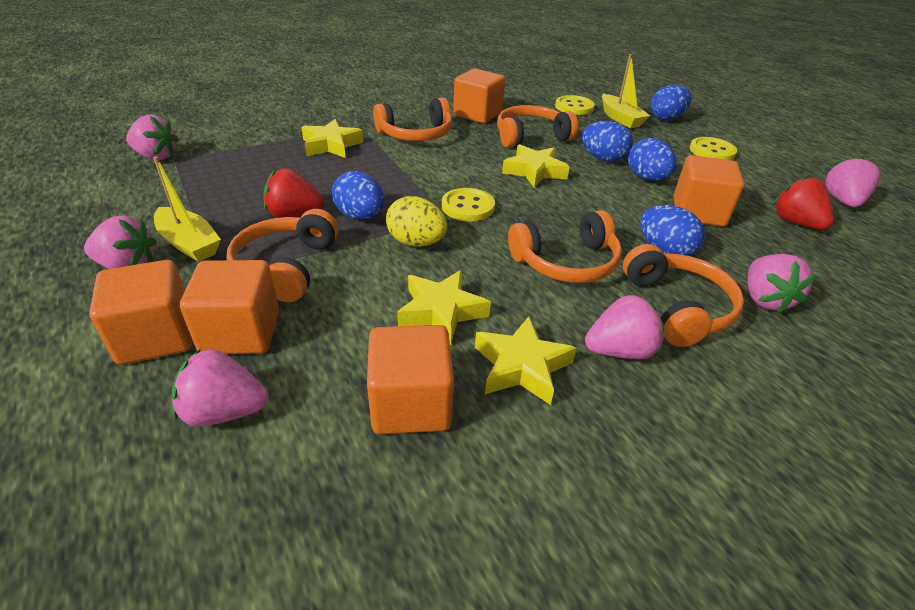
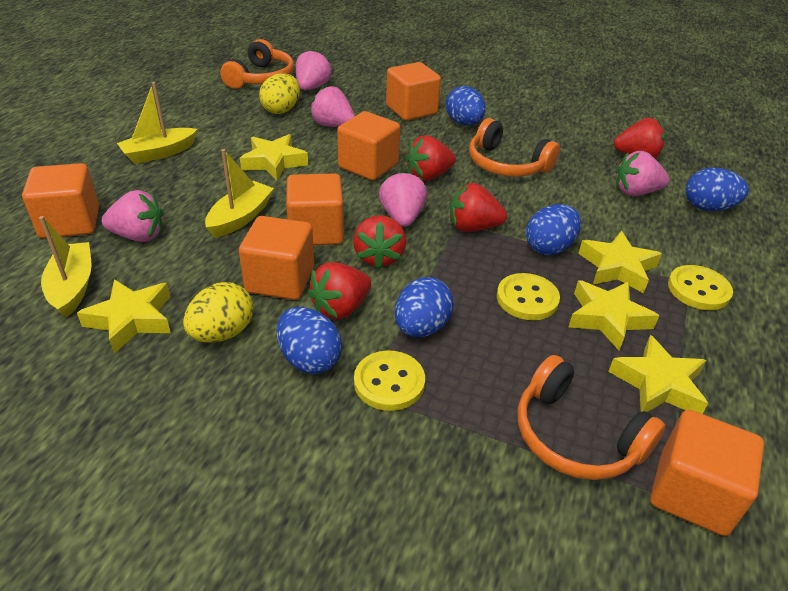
orange cube: 5 -> 6
orange headphones: 5 -> 3
pink strawberry: 6 -> 5
red strawberry: 2 -> 5
yellow boat: 2 -> 3
yellow egg: 1 -> 2
yellow star: 4 -> 5

